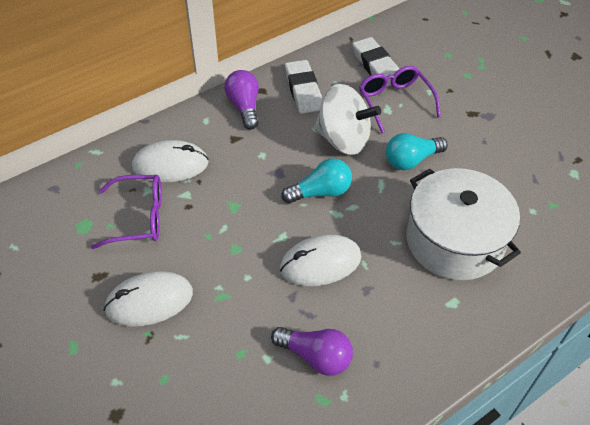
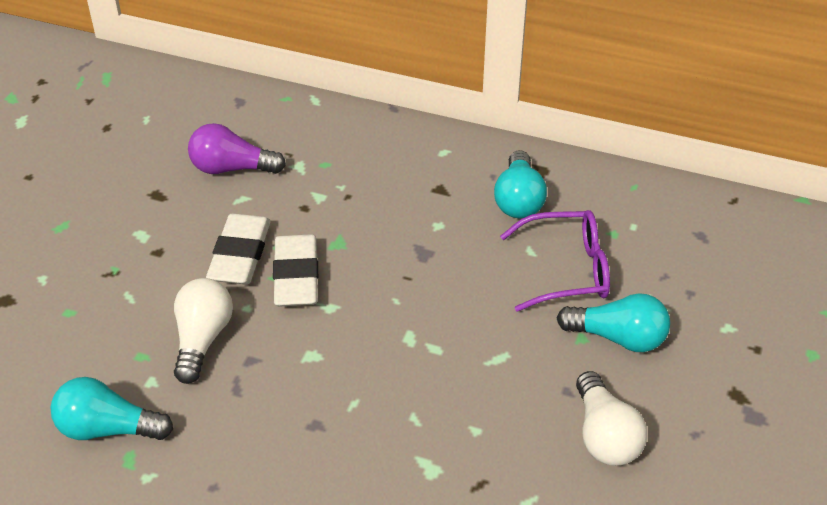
purple glasses: 2 -> 1
purple light bulb: 2 -> 1
turquoise light bulb: 2 -> 3
white light bulb: 0 -> 2
white mouse: 3 -> 0
white pot: 1 -> 0
white spinning top: 1 -> 0

